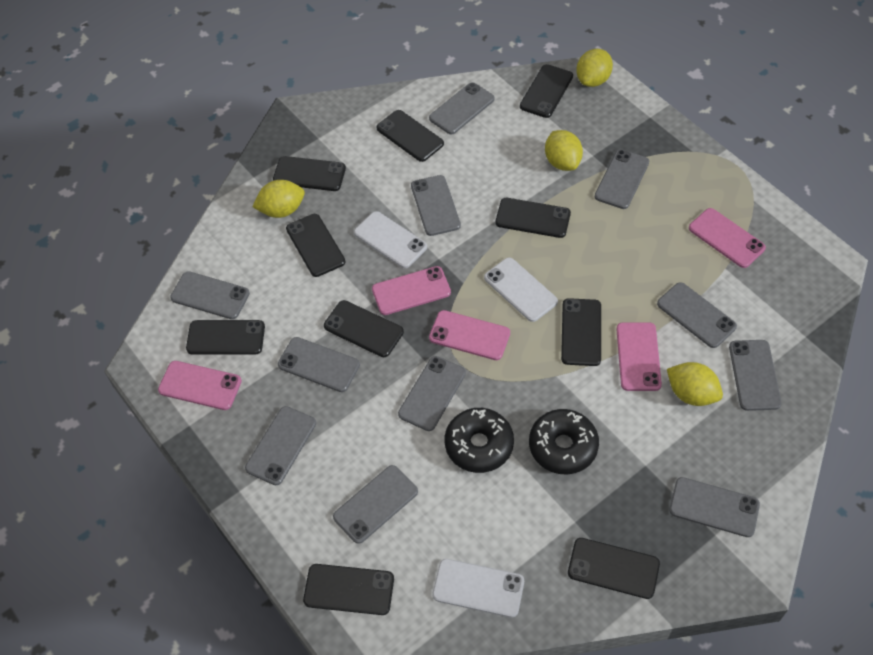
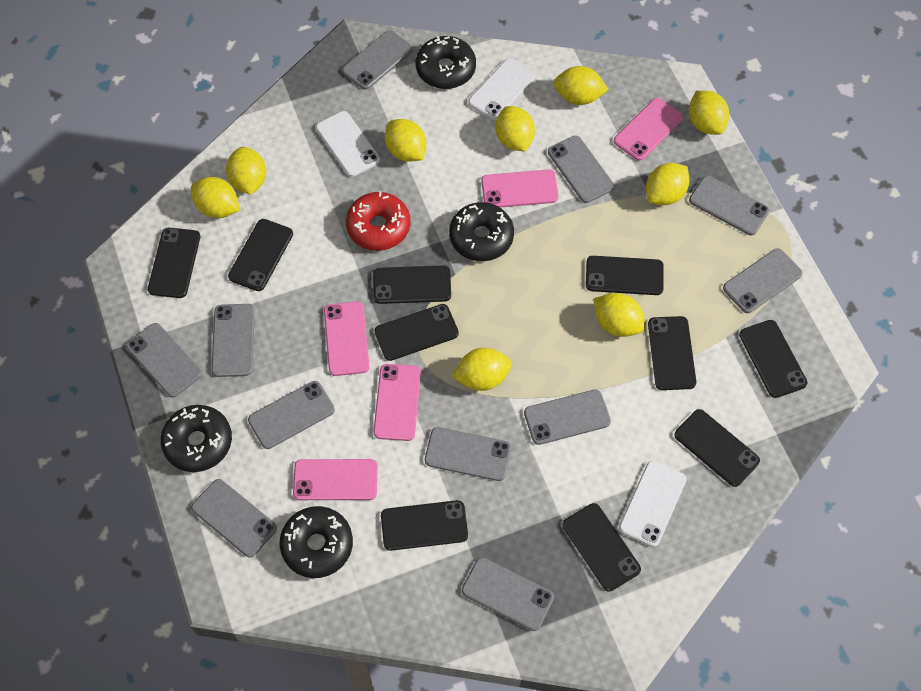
black donut: 2 -> 4
red donut: 0 -> 1
yellow lemon: 4 -> 9

